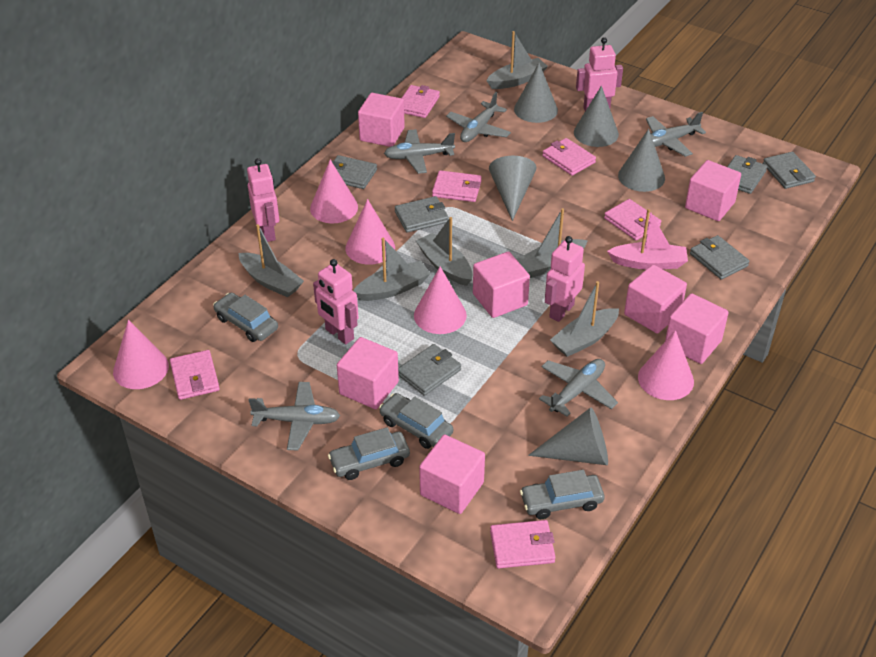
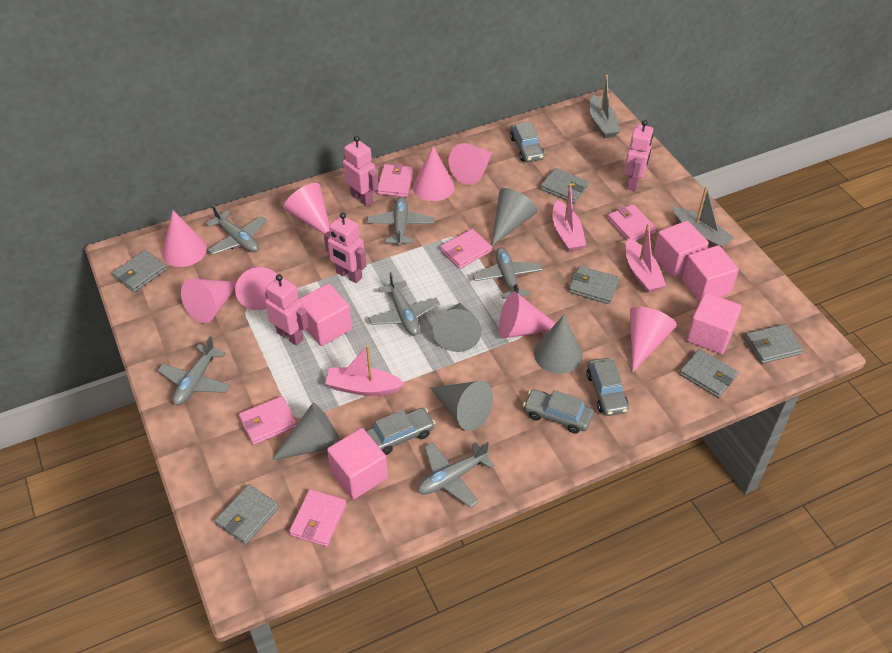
grey boat: 6 -> 2
grey plane: 5 -> 6
pink boat: 1 -> 3
pink cone: 5 -> 8
pink cube: 7 -> 5
pink wallet: 6 -> 5

